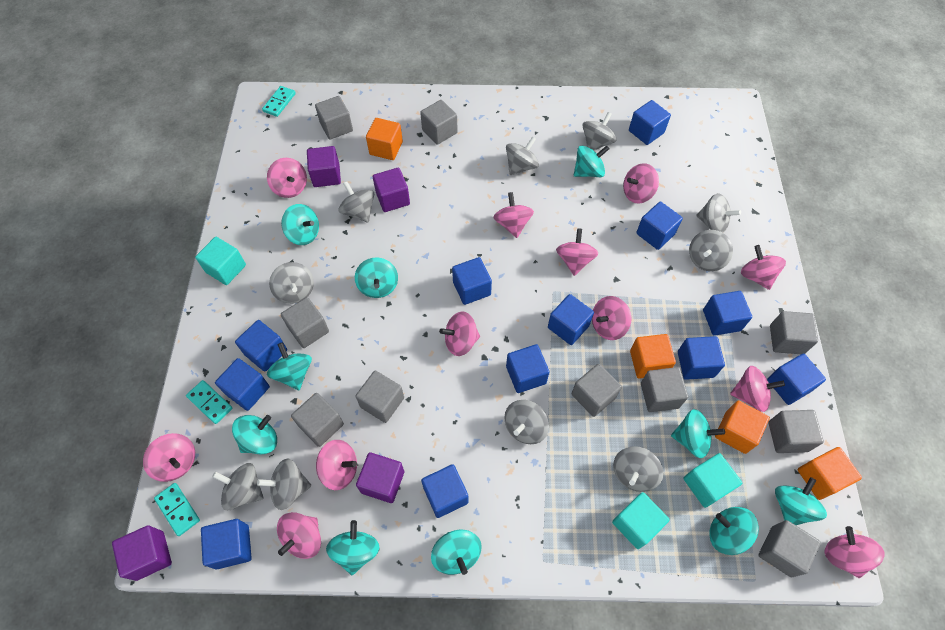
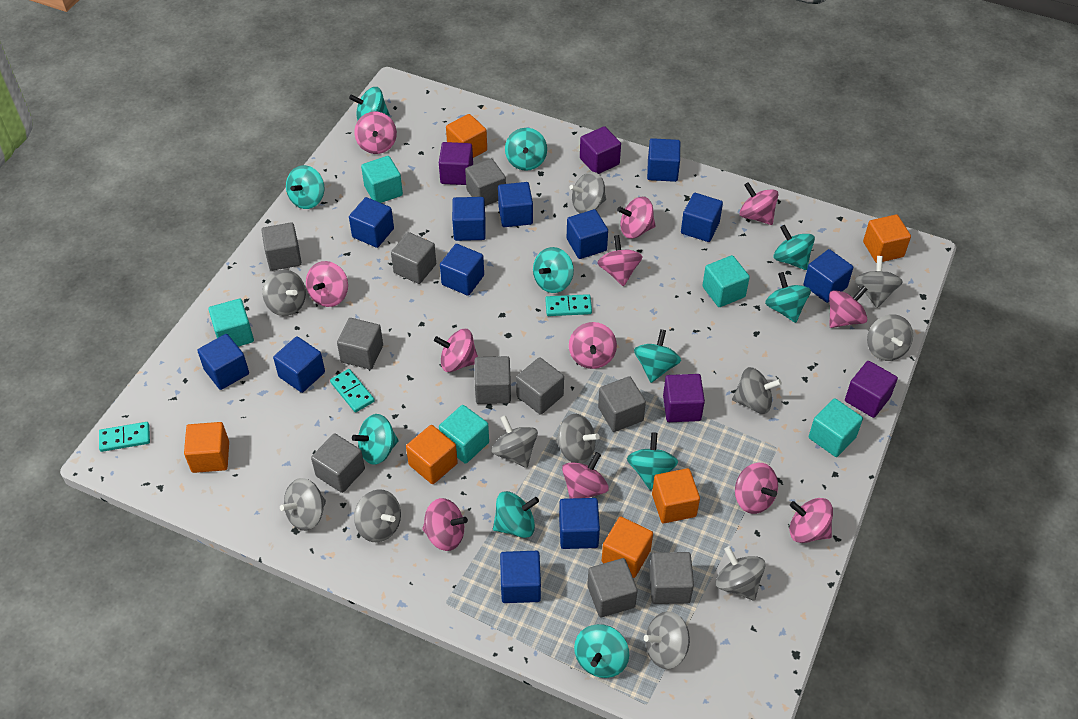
grey spinning top: 10 -> 11
orange cube: 4 -> 6
turquoise cube: 3 -> 5
turquoise spinning top: 10 -> 11

